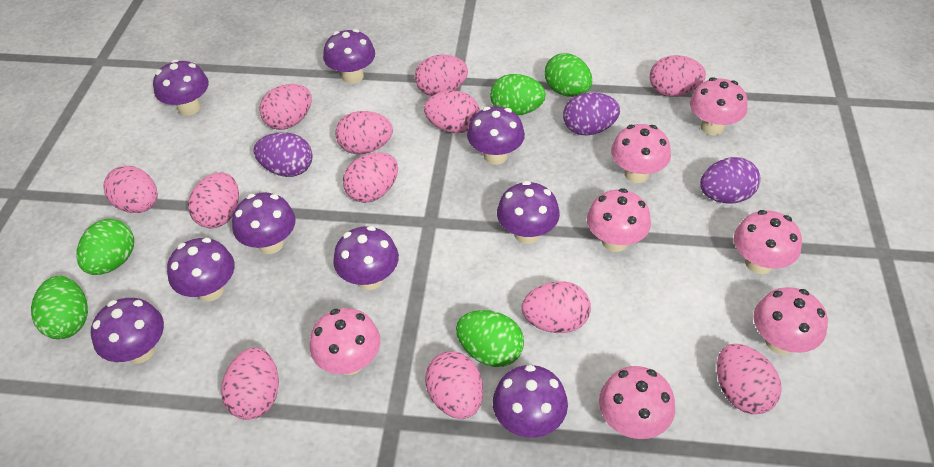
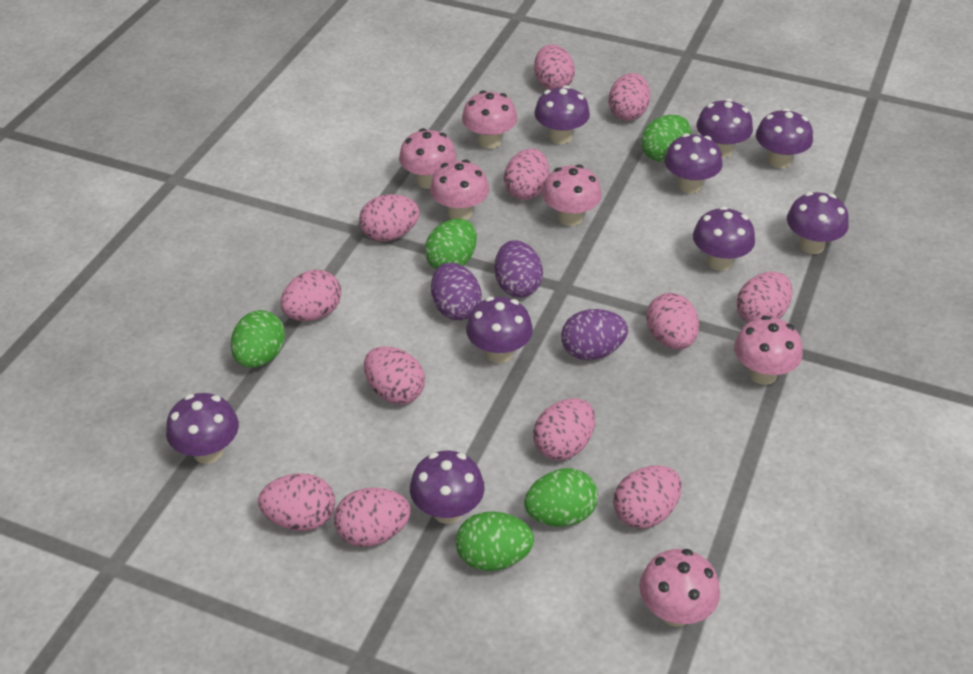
pink mushroom: 7 -> 6

